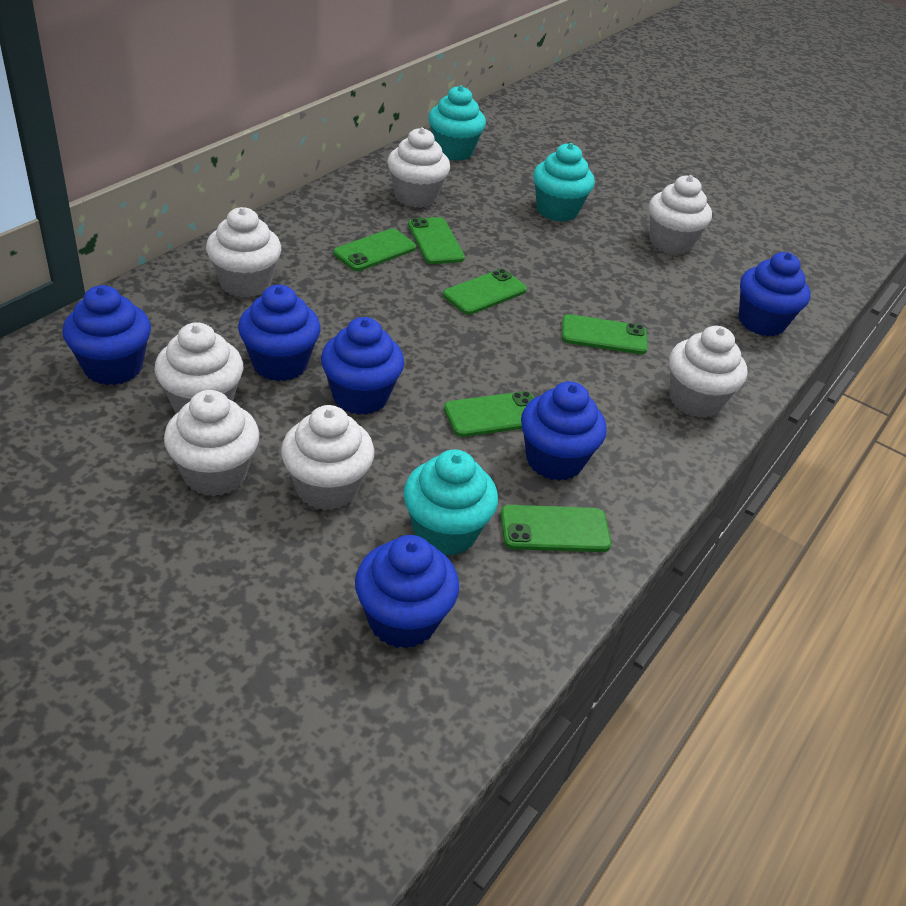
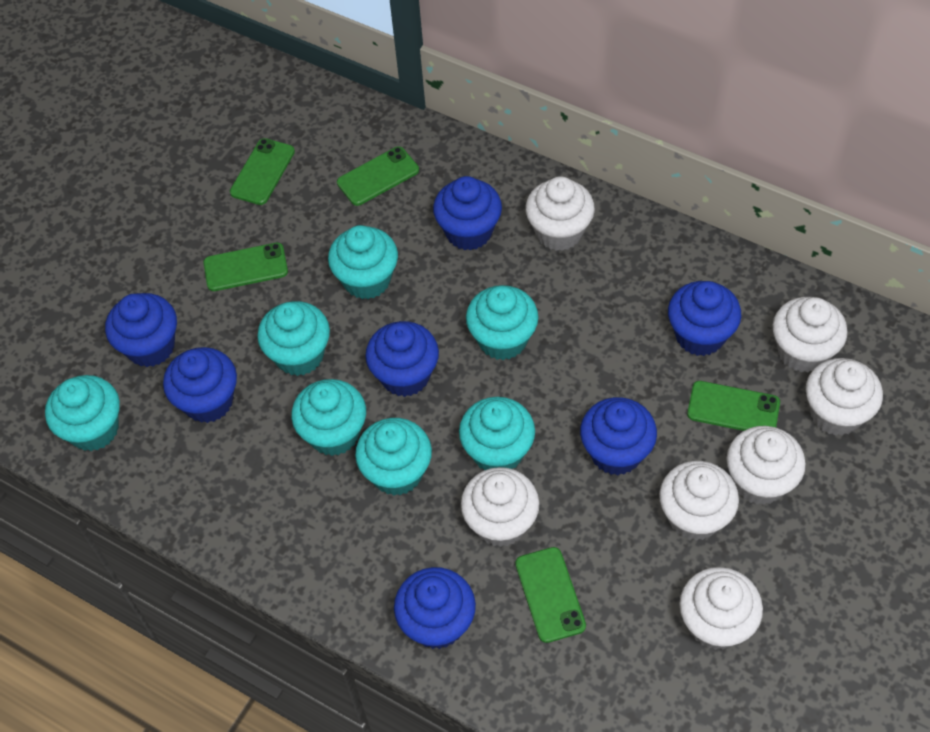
blue cupcake: 6 -> 7
green phone: 6 -> 5
turquoise cupcake: 3 -> 7

